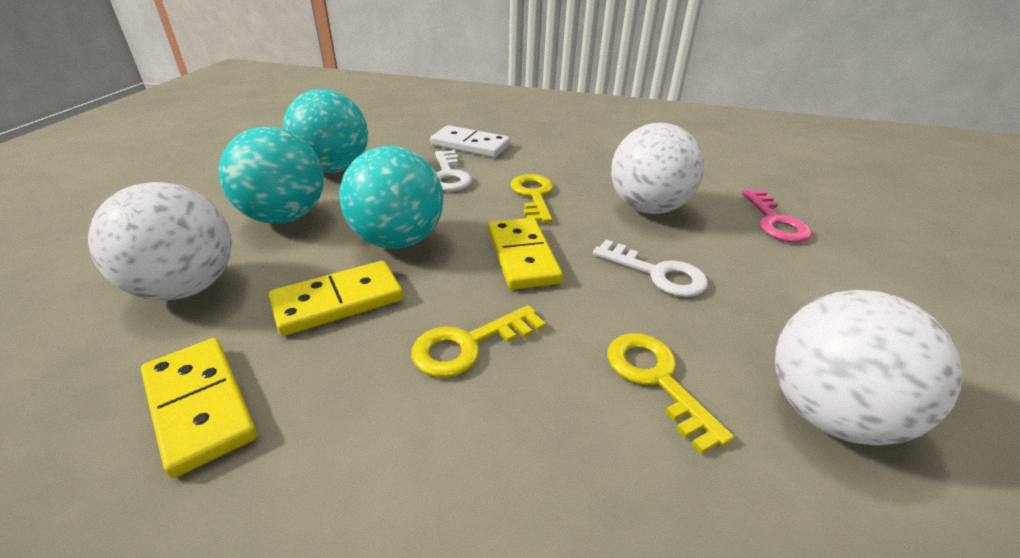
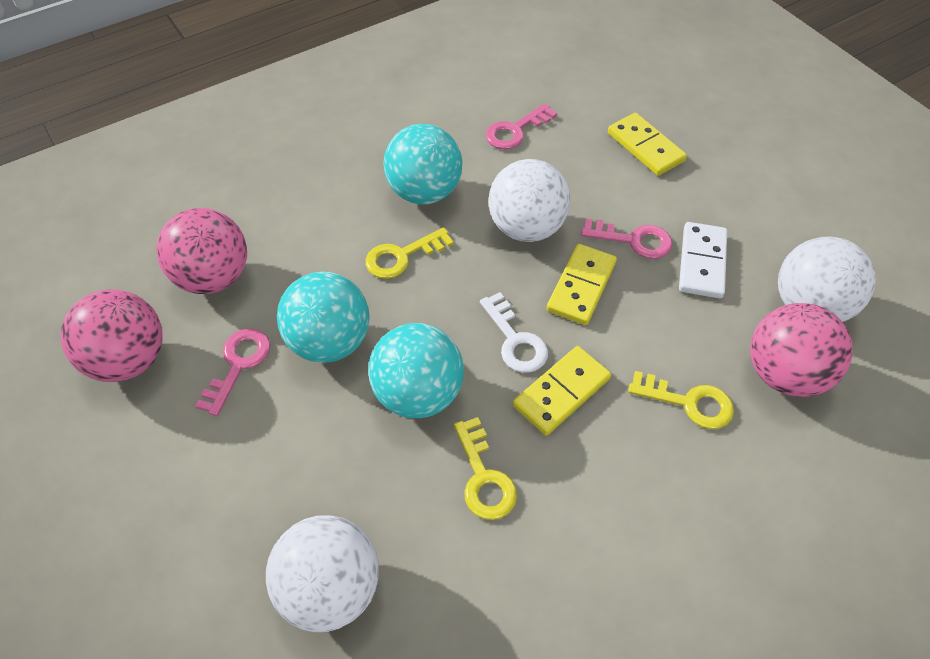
pink ball: 0 -> 3
pink key: 1 -> 3
white key: 2 -> 1

